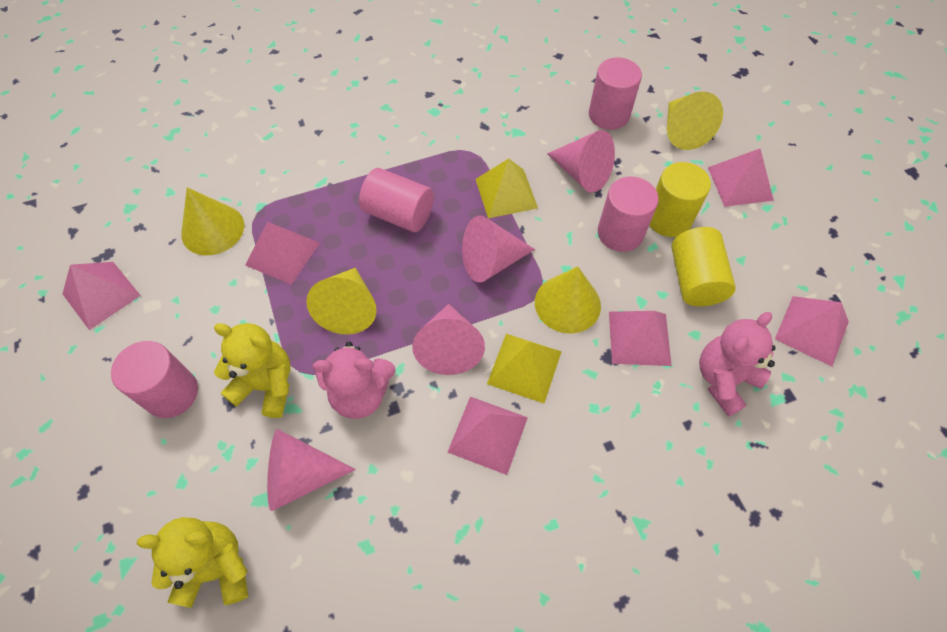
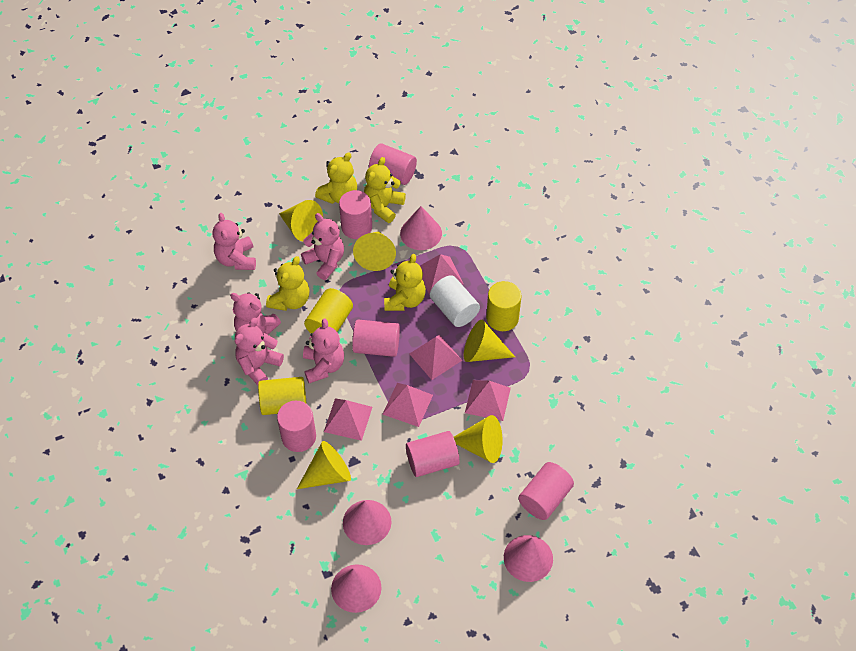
pink cylinder: 4 -> 6
pink pyramid: 6 -> 5
pink teddy bear: 2 -> 5
white cylinder: 0 -> 1
yellow cone: 4 -> 5
yellow cylinder: 2 -> 3
yellow pyramid: 2 -> 0
yellow teddy bear: 2 -> 4

